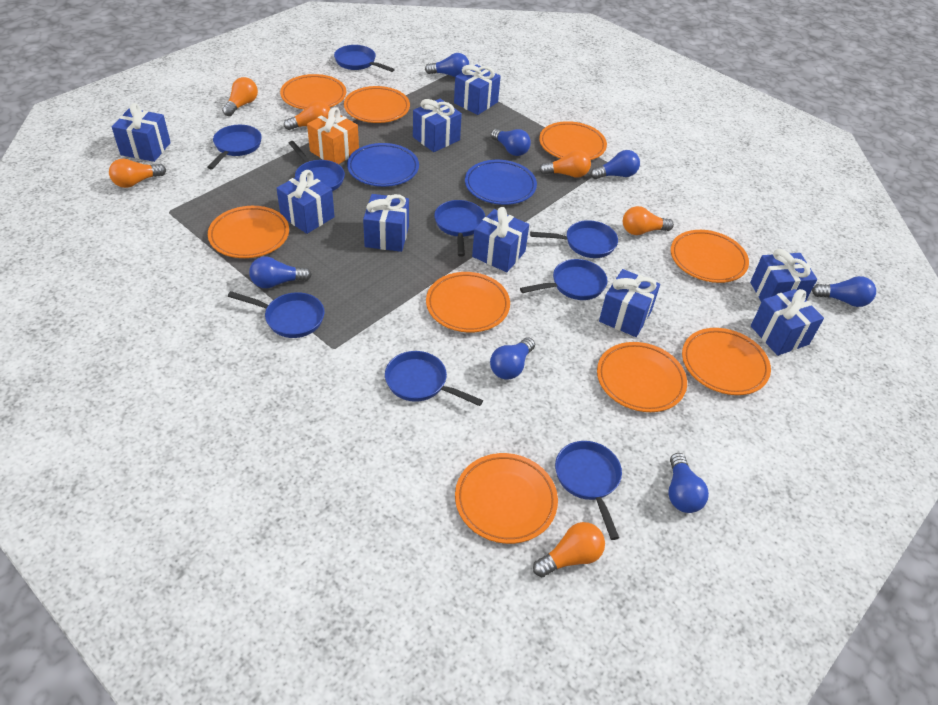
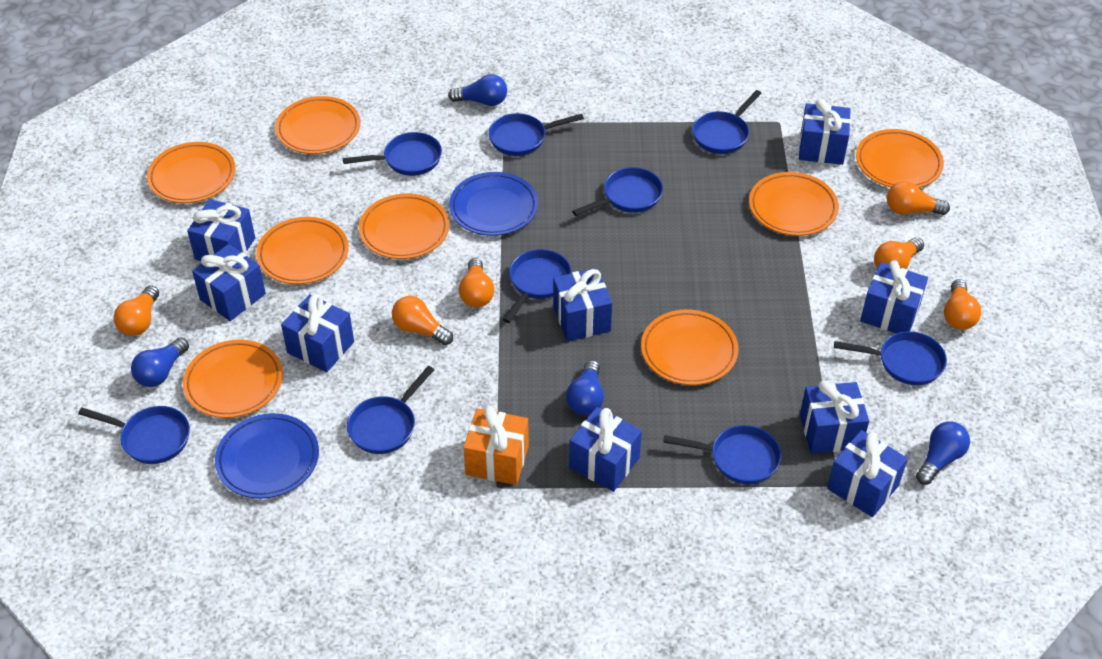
blue light bulb: 7 -> 4
orange plate: 9 -> 8

